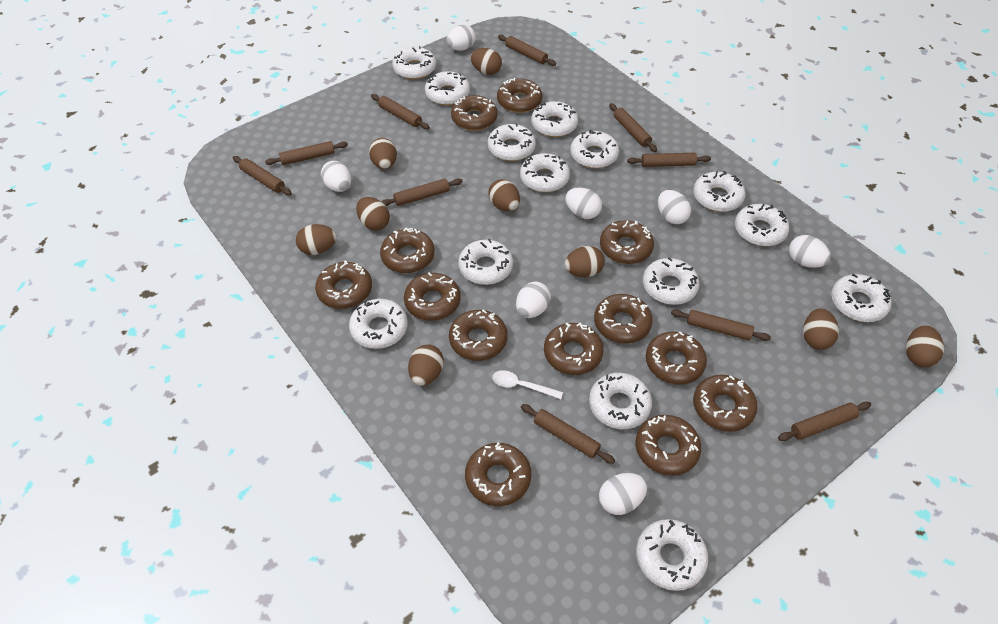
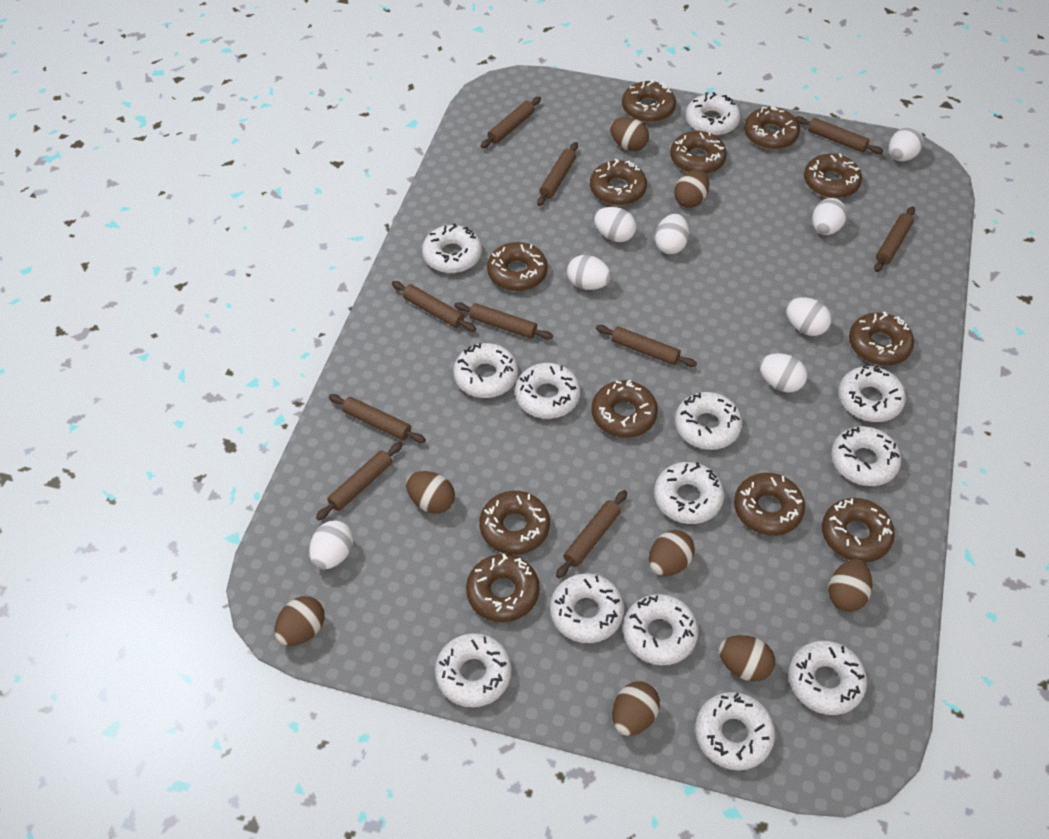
brown donut: 13 -> 12
brown egg: 9 -> 8
white donut: 14 -> 13
white egg: 7 -> 8
white spoon: 1 -> 0

